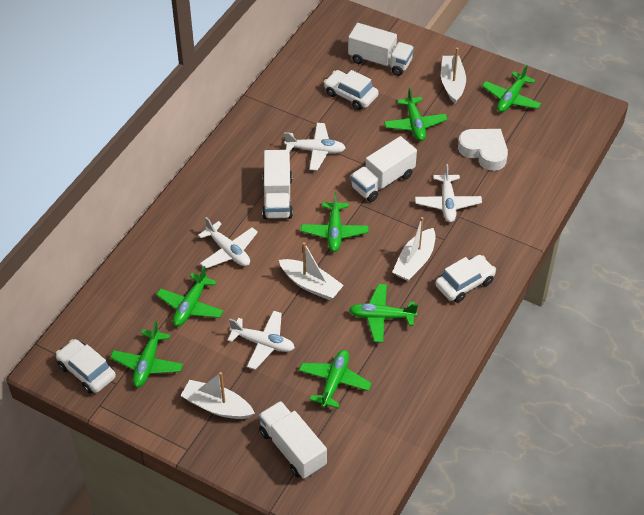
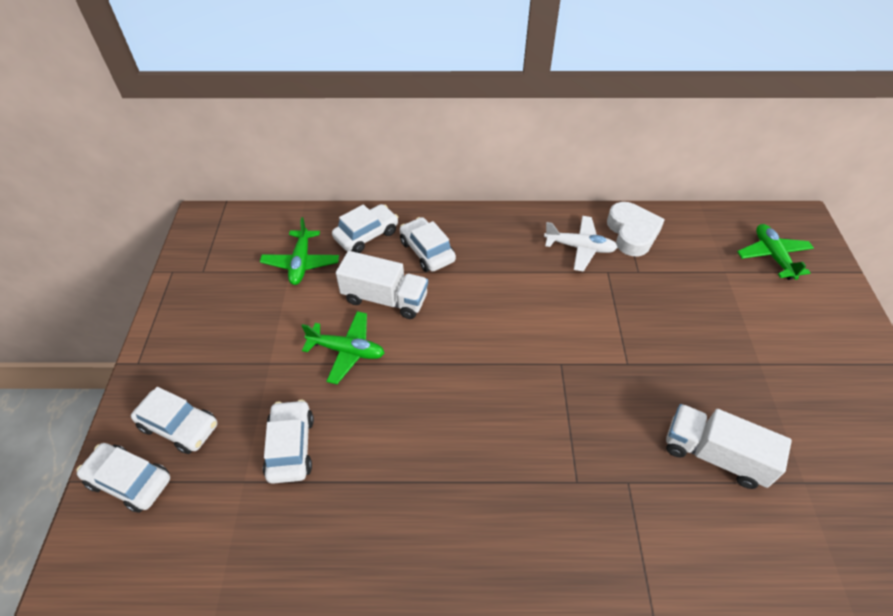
green plane: 7 -> 3
white boat: 4 -> 0
white car: 3 -> 5
white plane: 4 -> 1
white truck: 4 -> 2

